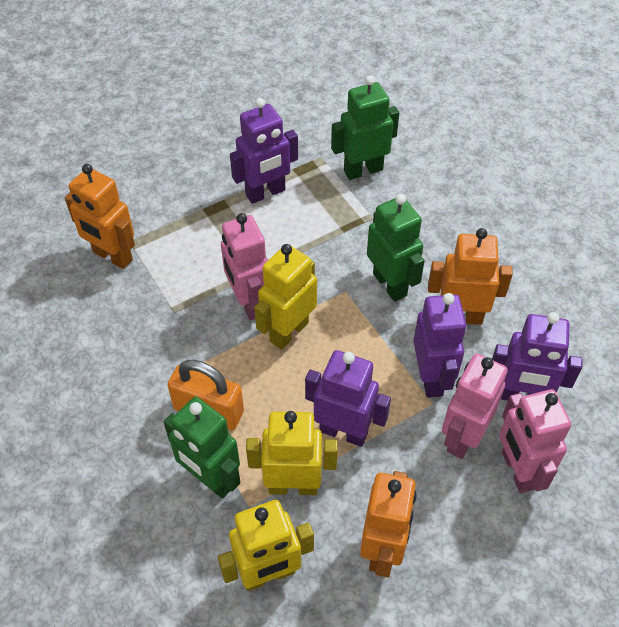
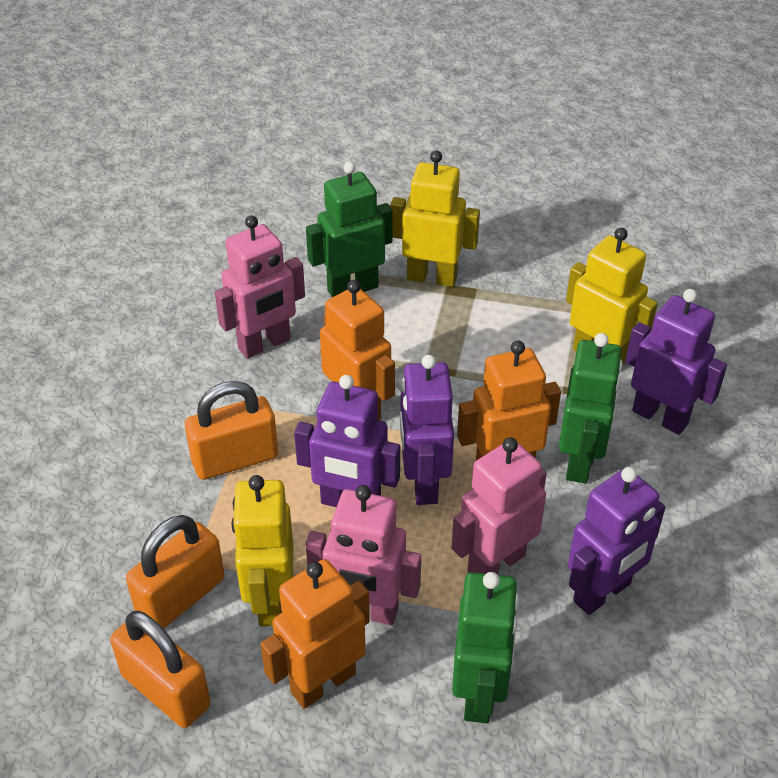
orange padlock: 1 -> 3

